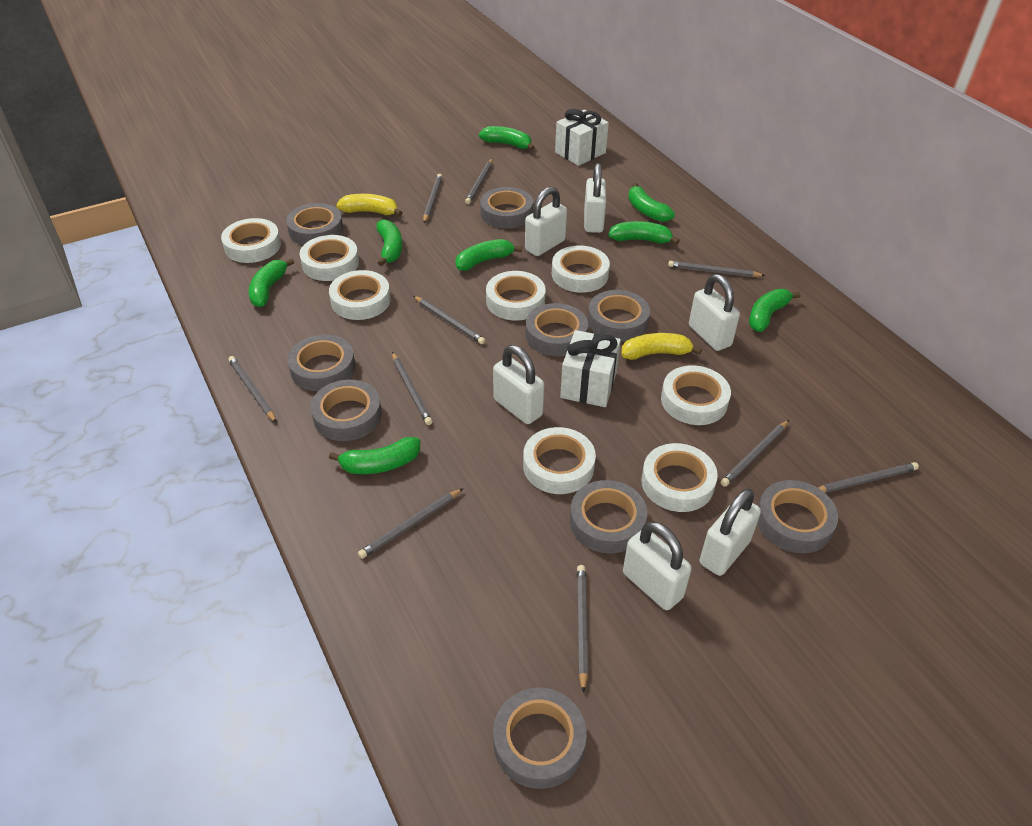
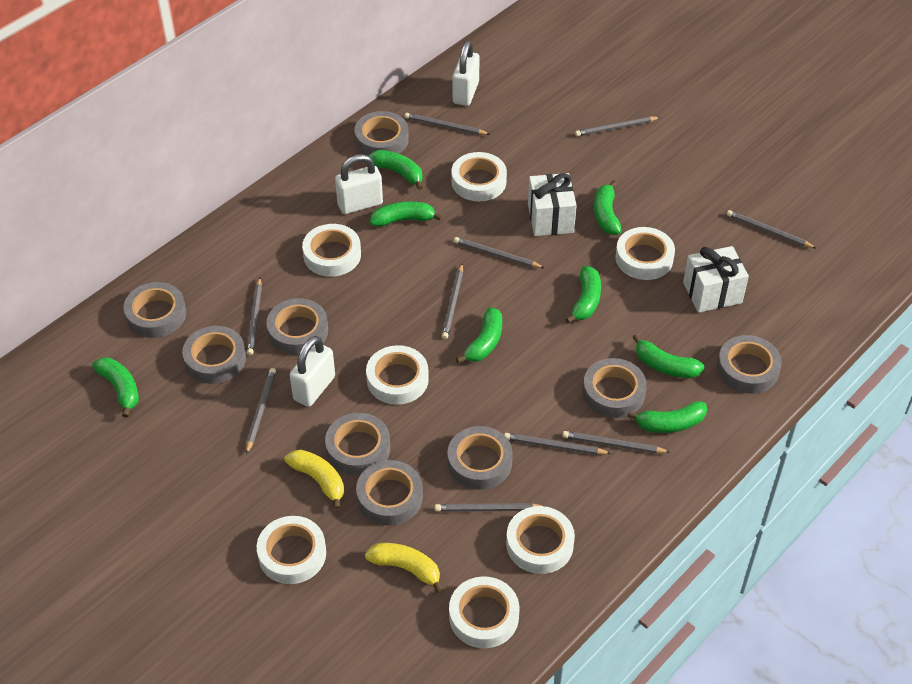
white padlock: 6 -> 3
white tape: 8 -> 7

